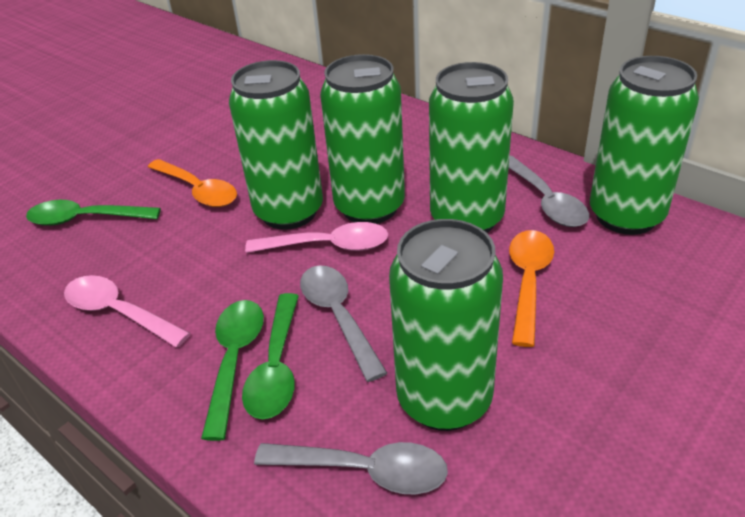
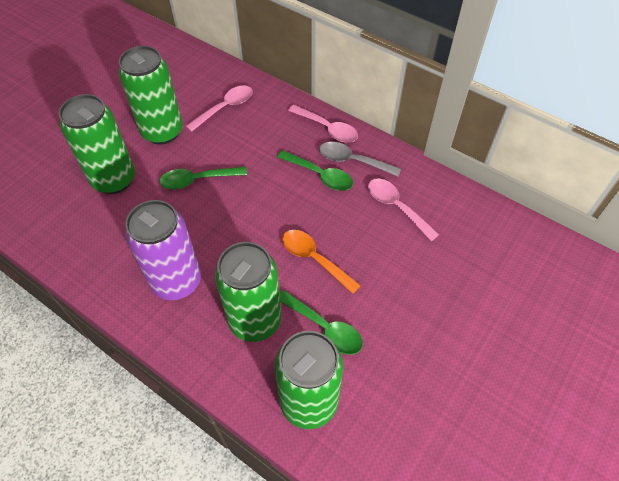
green can: 5 -> 4
grey spoon: 3 -> 1
orange spoon: 2 -> 1
pink spoon: 2 -> 3
purple can: 0 -> 1

